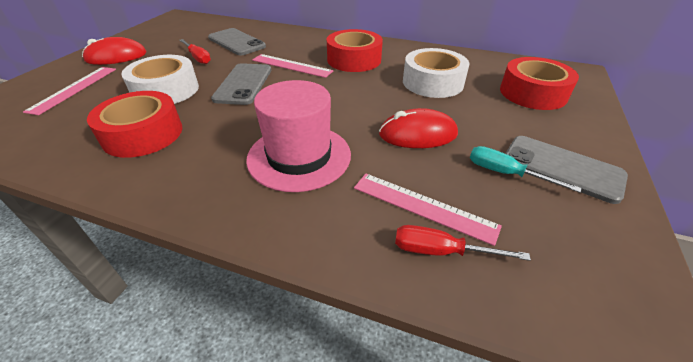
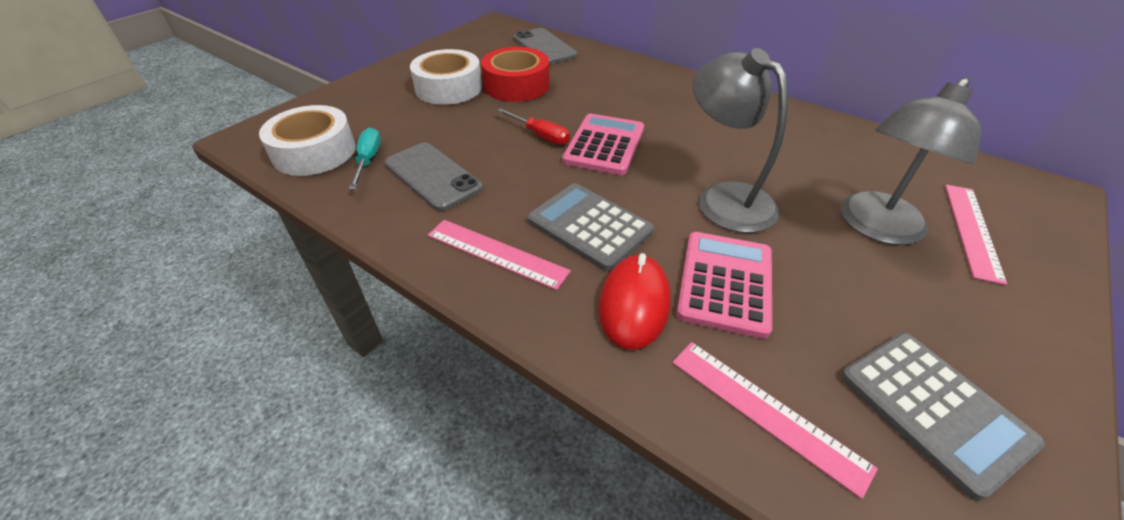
grey calculator: 0 -> 2
grey lamp: 0 -> 2
grey phone: 3 -> 2
pink calculator: 0 -> 2
pink hat: 1 -> 0
red mouse: 2 -> 1
red screwdriver: 2 -> 1
red tape: 3 -> 1

